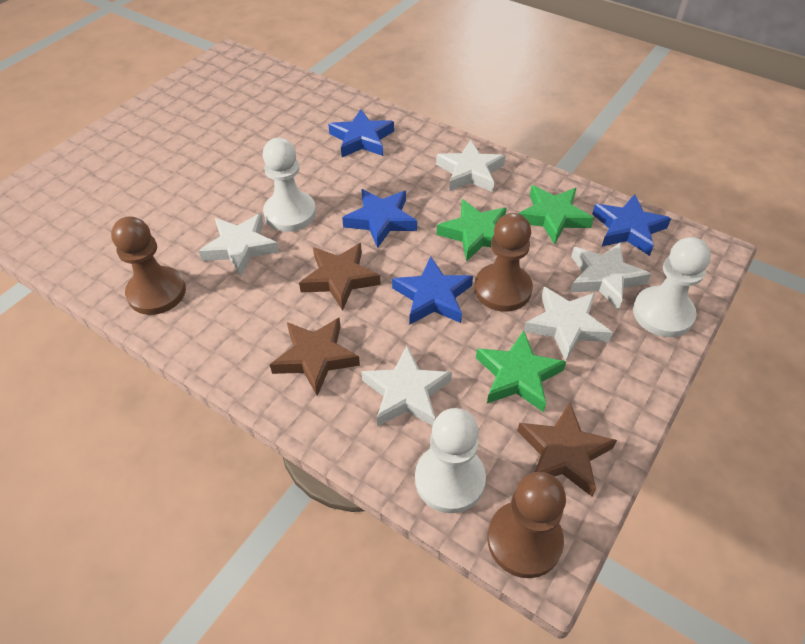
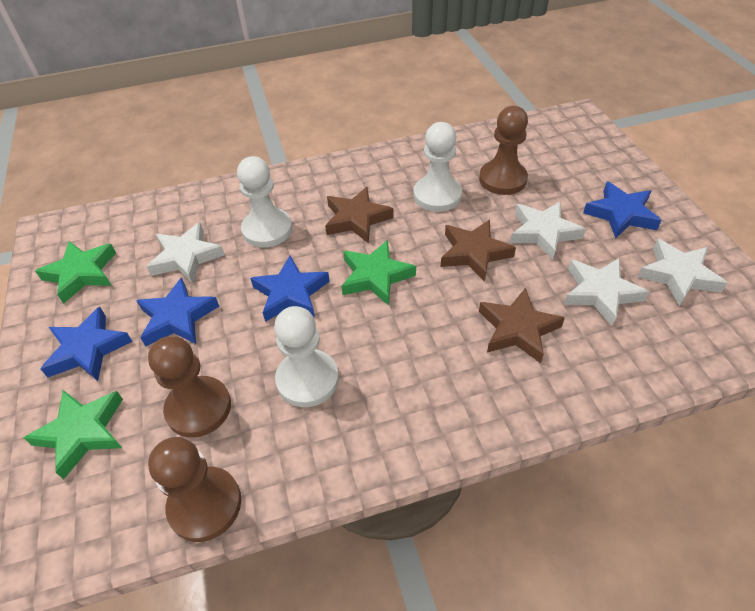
white star: 5 -> 4

